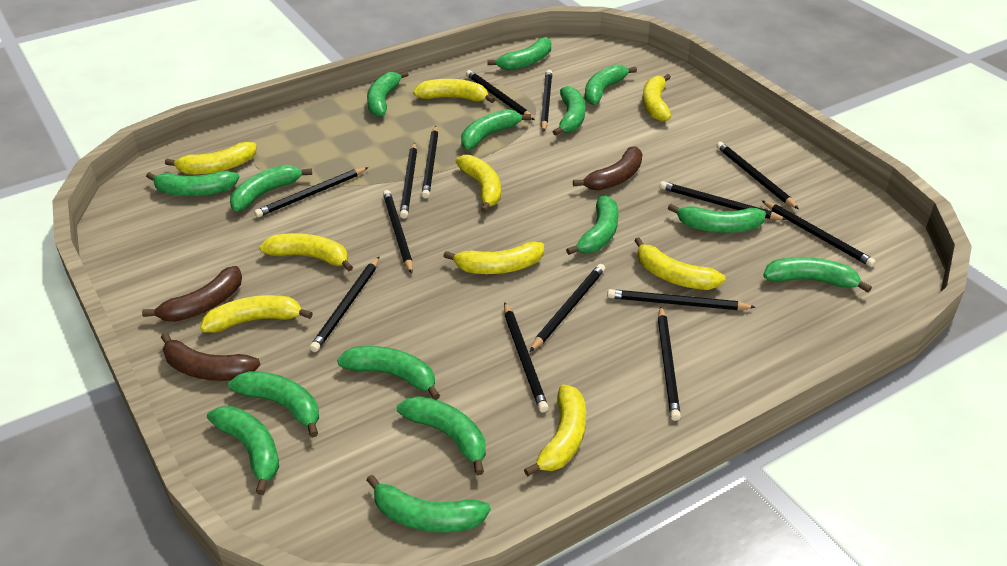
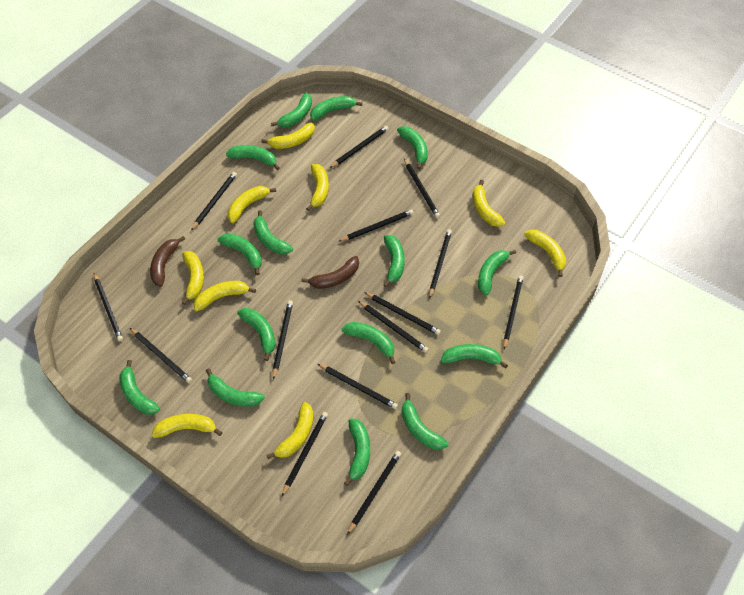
brown banana: 3 -> 2

